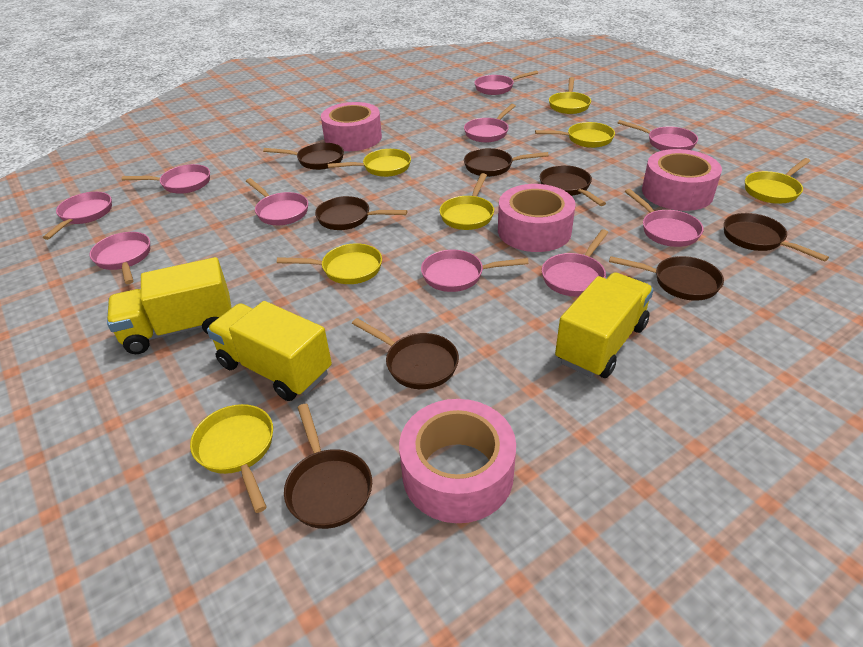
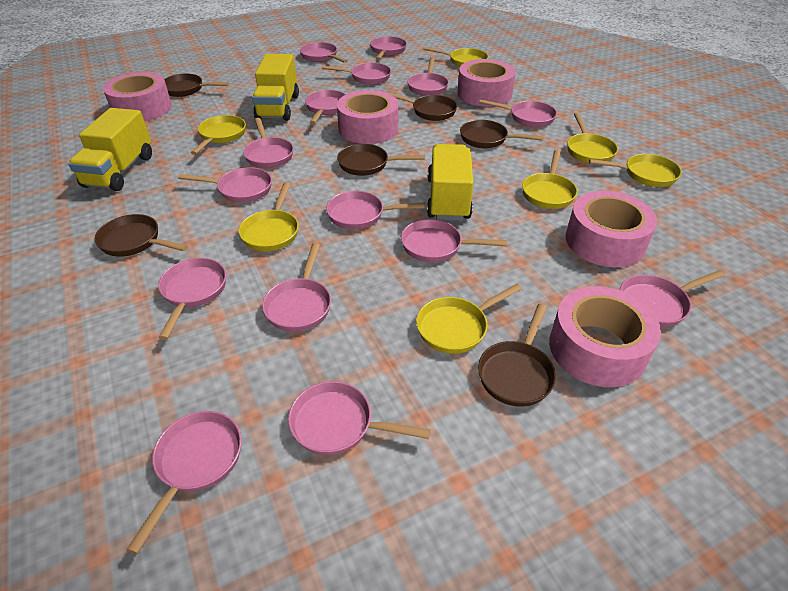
brown pan: 8 -> 6
pink pan: 10 -> 15
pink tape: 4 -> 5

